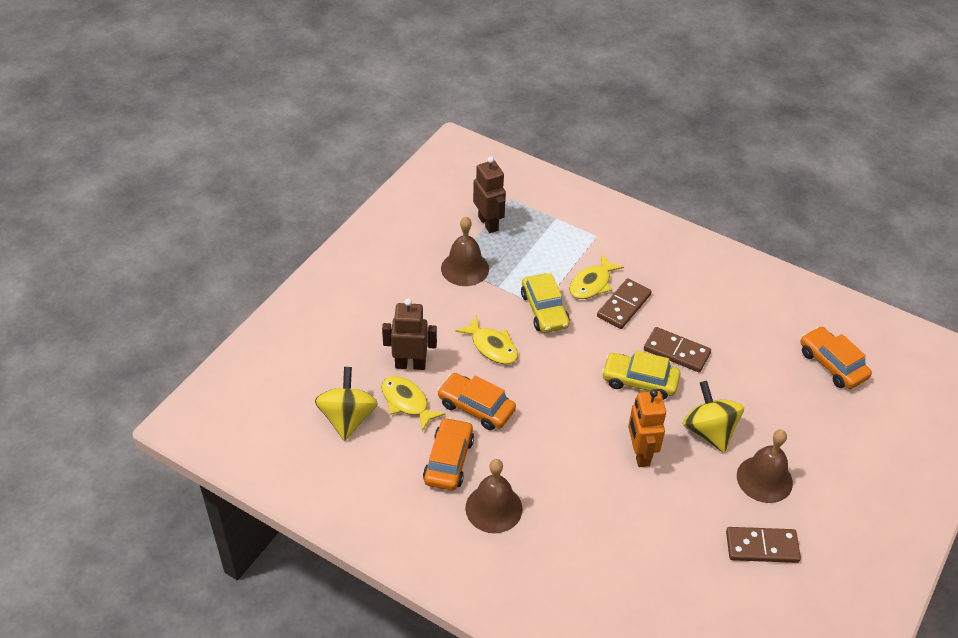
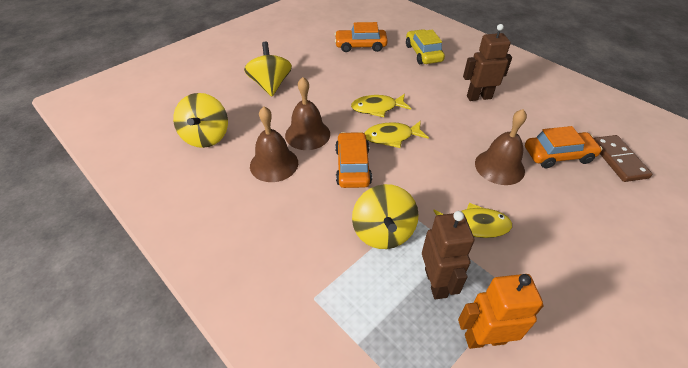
brown domino: 3 -> 1
yellow car: 2 -> 1
yellow spinning top: 2 -> 3

